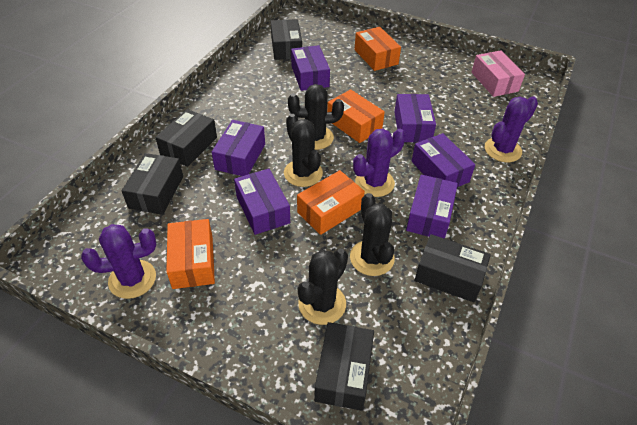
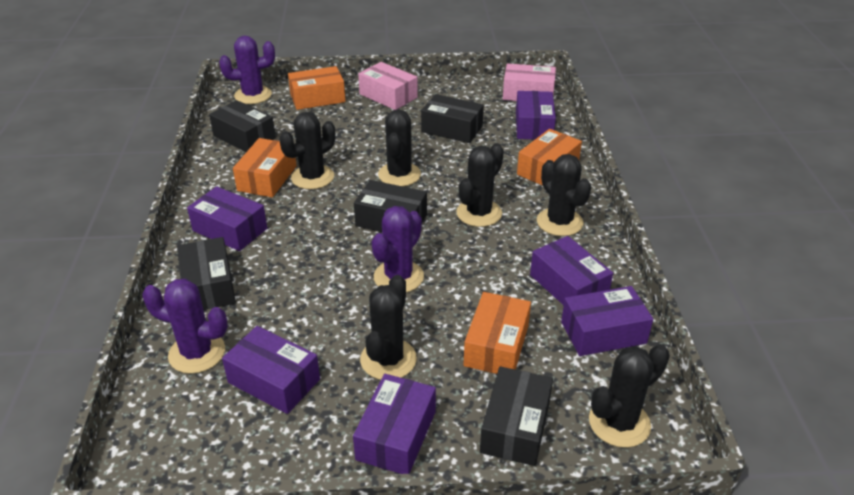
black cactus: 4 -> 6
pink box: 1 -> 2

